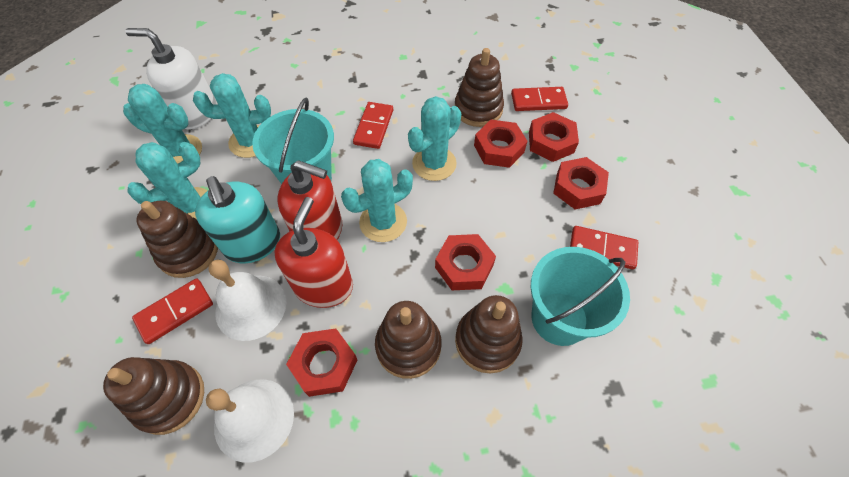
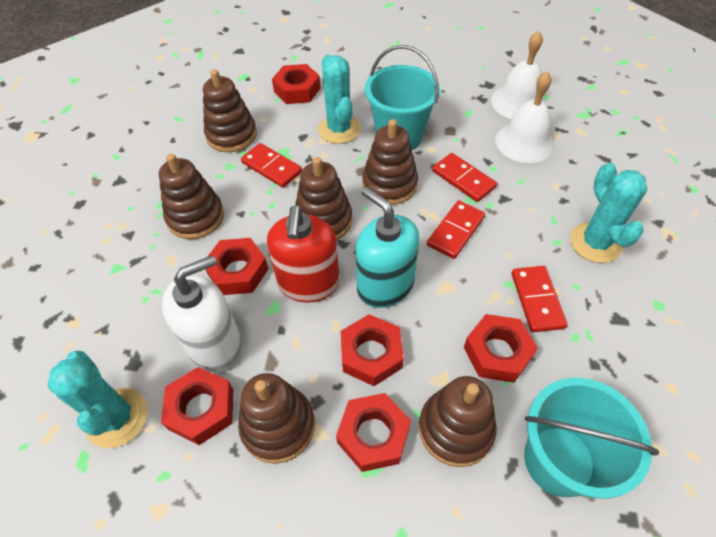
brown stacking toy: 5 -> 6
red nut: 5 -> 6
red soap dispenser: 2 -> 1
turquoise cactus: 5 -> 3

